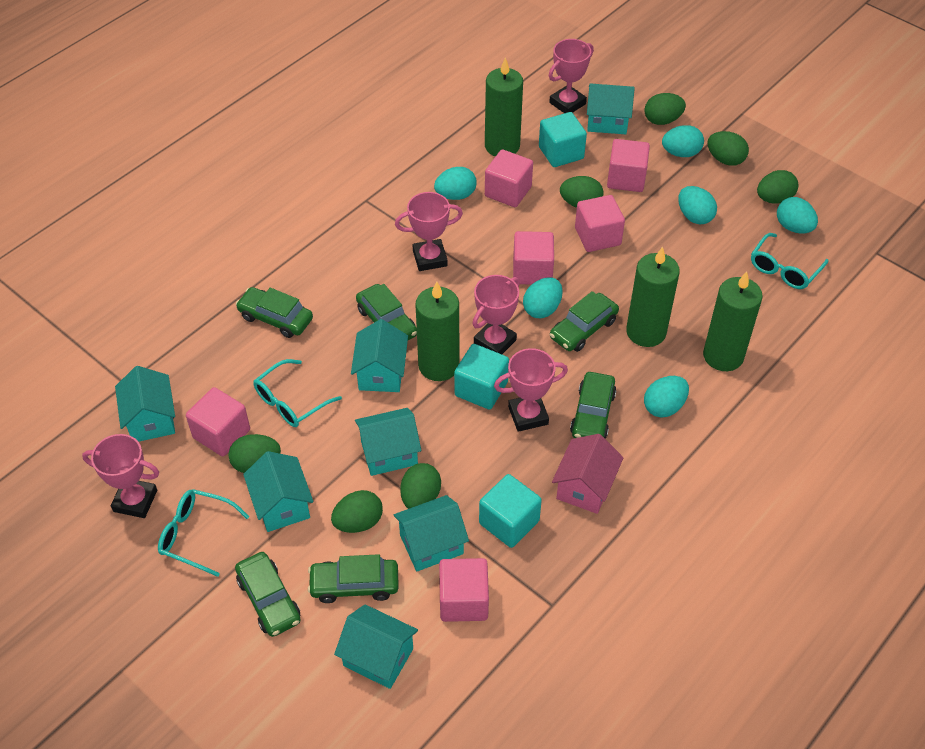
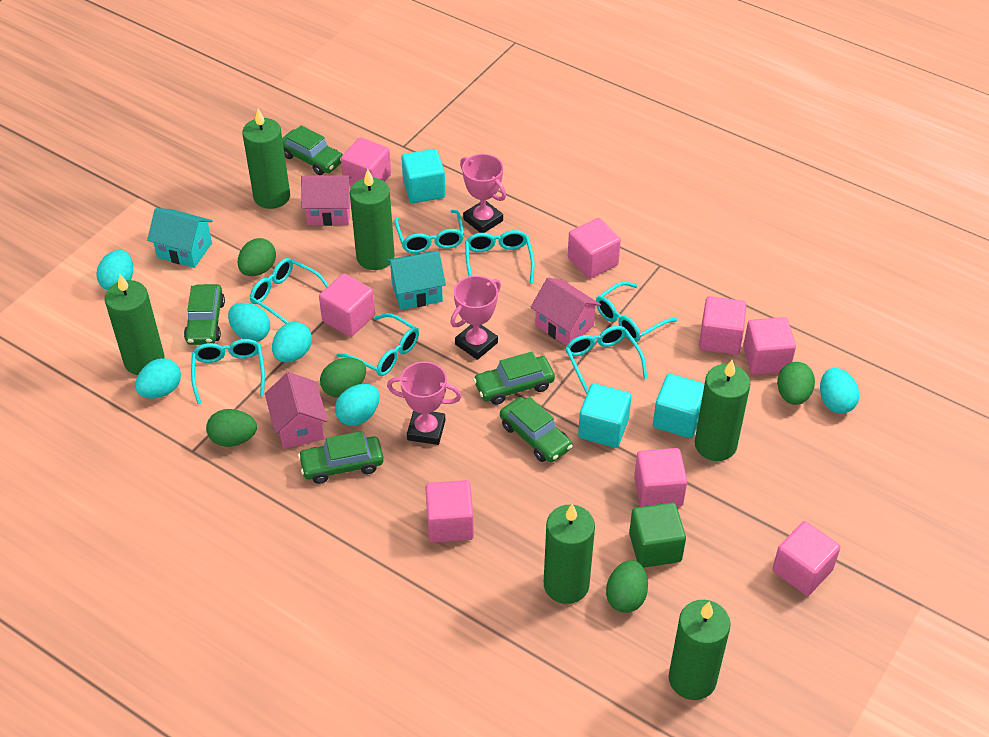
green candle: 4 -> 6
green car: 6 -> 5
green cube: 0 -> 1
green egg: 7 -> 5
pink cube: 6 -> 8
pink house: 1 -> 3
pink trophy: 5 -> 3
turquoise glasses: 3 -> 7
turquoise house: 7 -> 2

